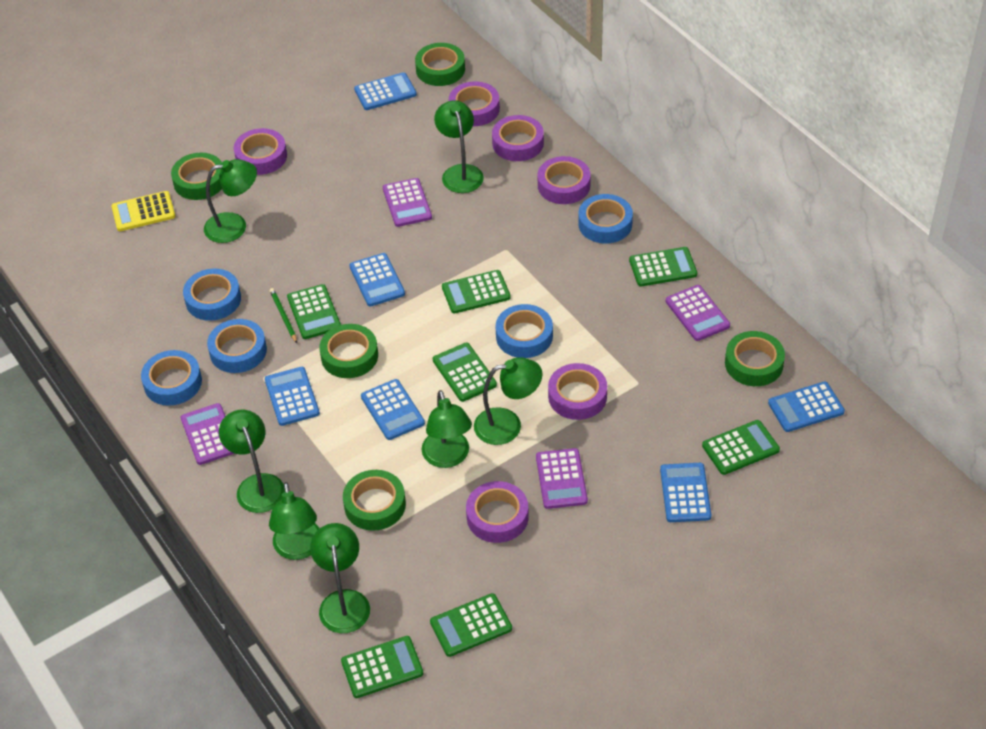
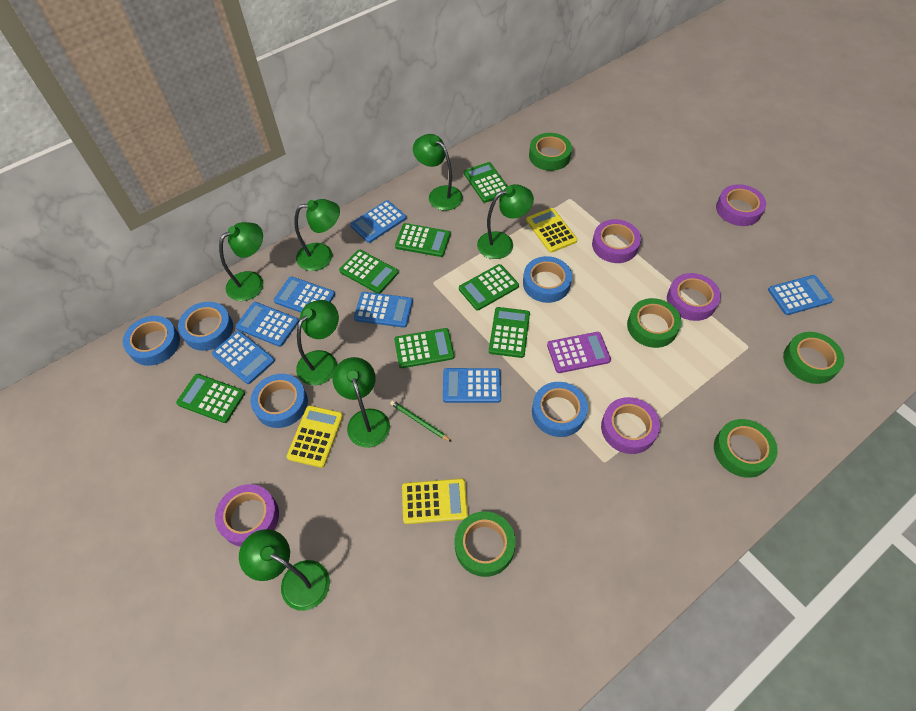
blue calculator: 6 -> 7
purple calculator: 4 -> 1
purple tape: 6 -> 5
yellow calculator: 1 -> 3

